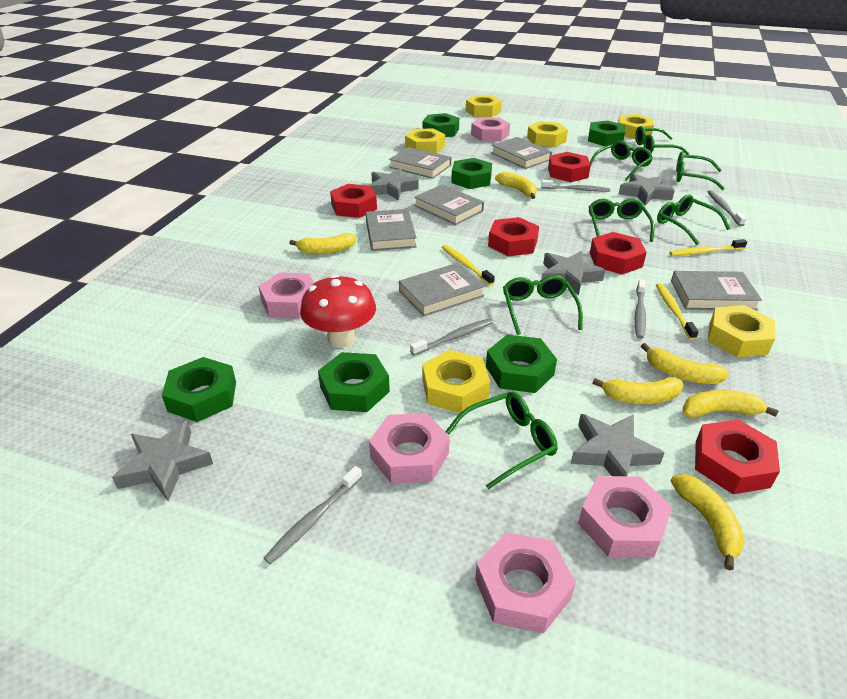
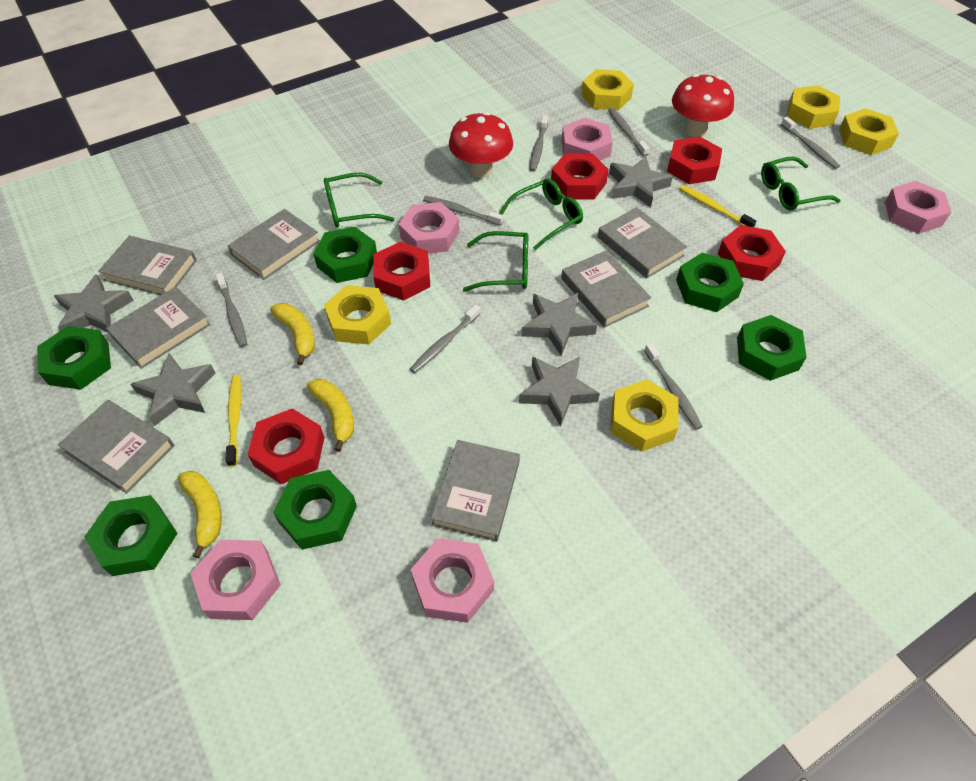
green glasses: 7 -> 4
grey book: 6 -> 7
grey toothbrush: 5 -> 7
red mushroom: 1 -> 2
yellow banana: 6 -> 3
yellow nut: 6 -> 5
yellow toothbrush: 3 -> 2

